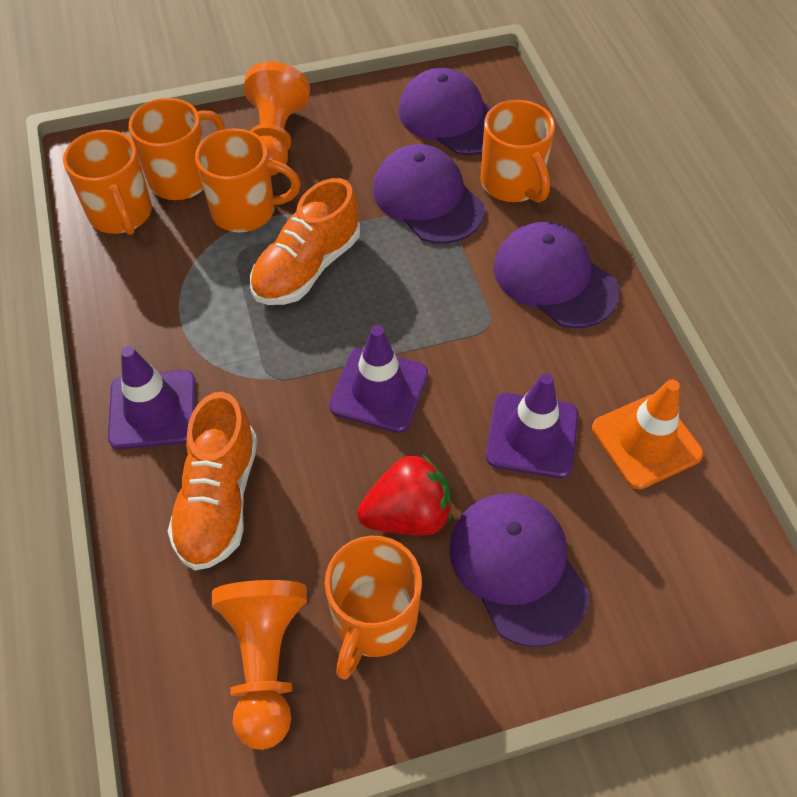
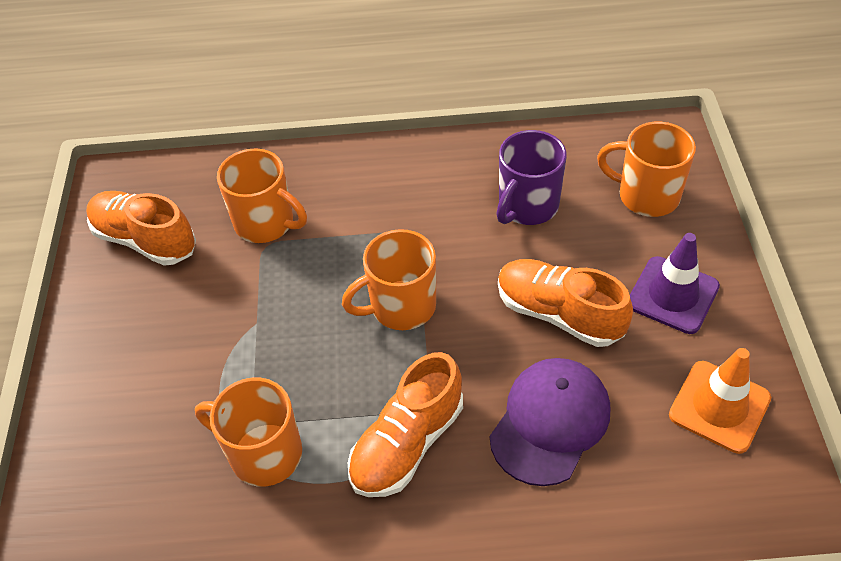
orange mug: 5 -> 4
orange pawn: 2 -> 0
orange shoe: 2 -> 3
purple cap: 4 -> 1
purple mug: 0 -> 1
purple traffic cone: 3 -> 1
red strawberry: 1 -> 0

